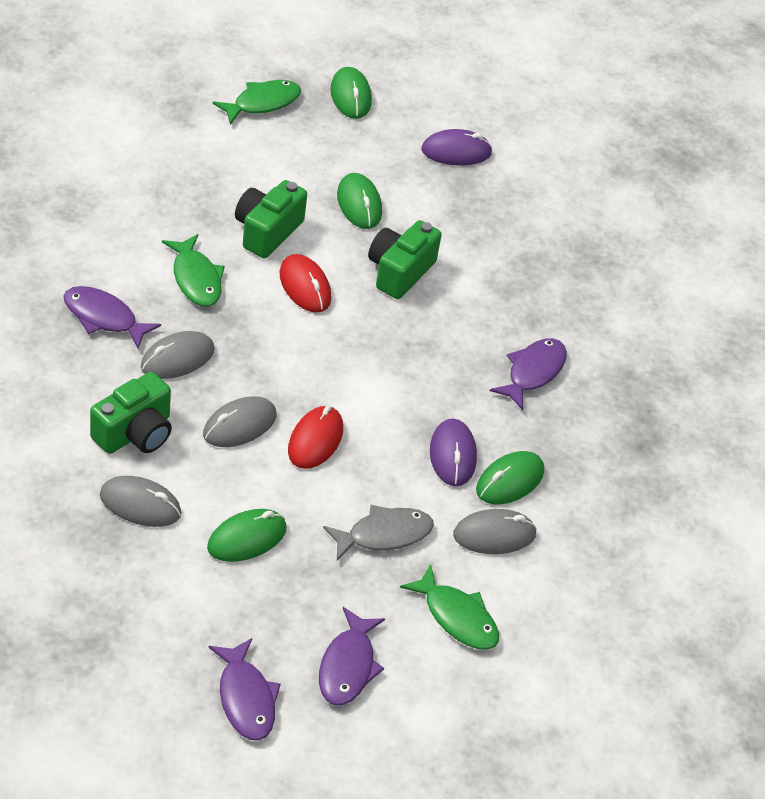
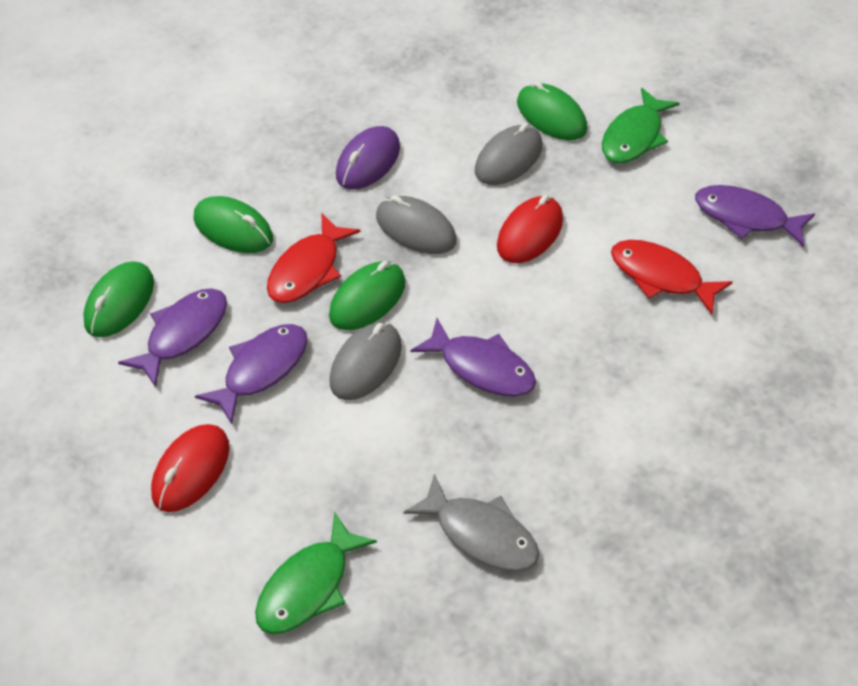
green camera: 3 -> 0
green fish: 3 -> 2
grey mouse: 4 -> 3
purple mouse: 2 -> 1
red fish: 0 -> 2

